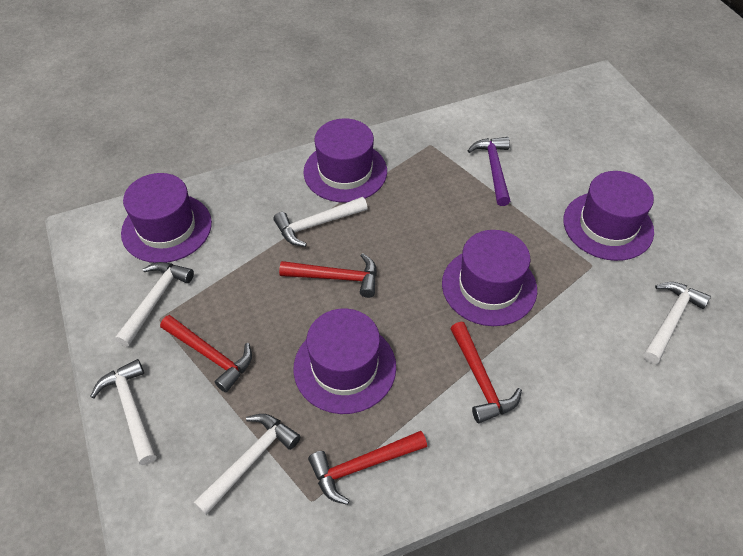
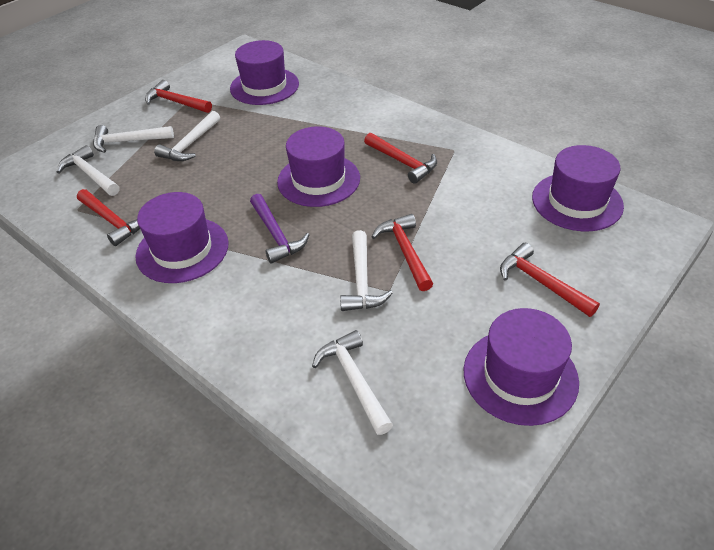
red hammer: 4 -> 5

